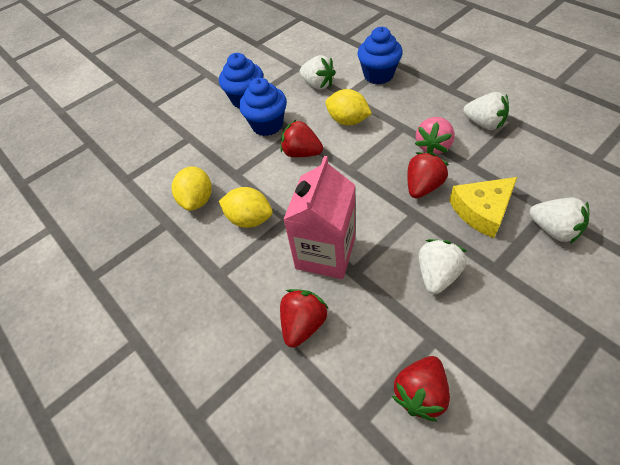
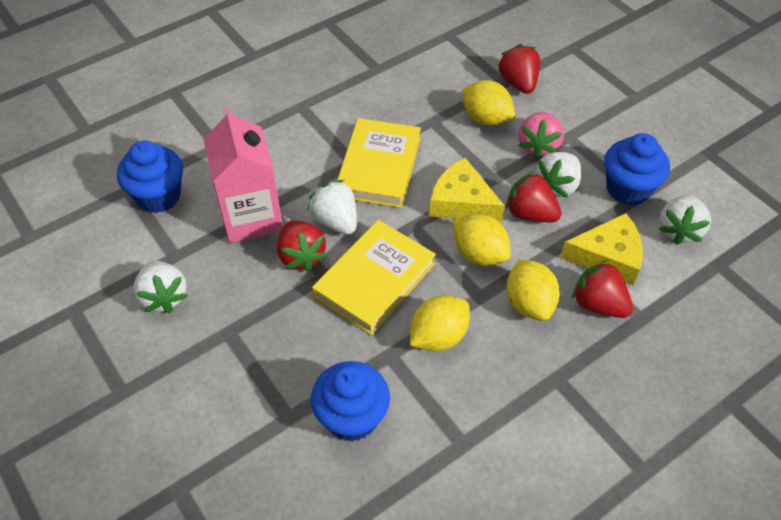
yellow book: 0 -> 2
yellow cheese: 1 -> 2
yellow lemon: 3 -> 4

